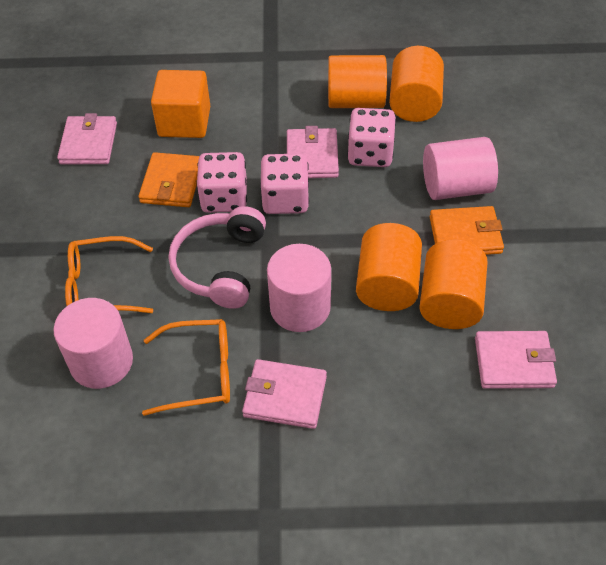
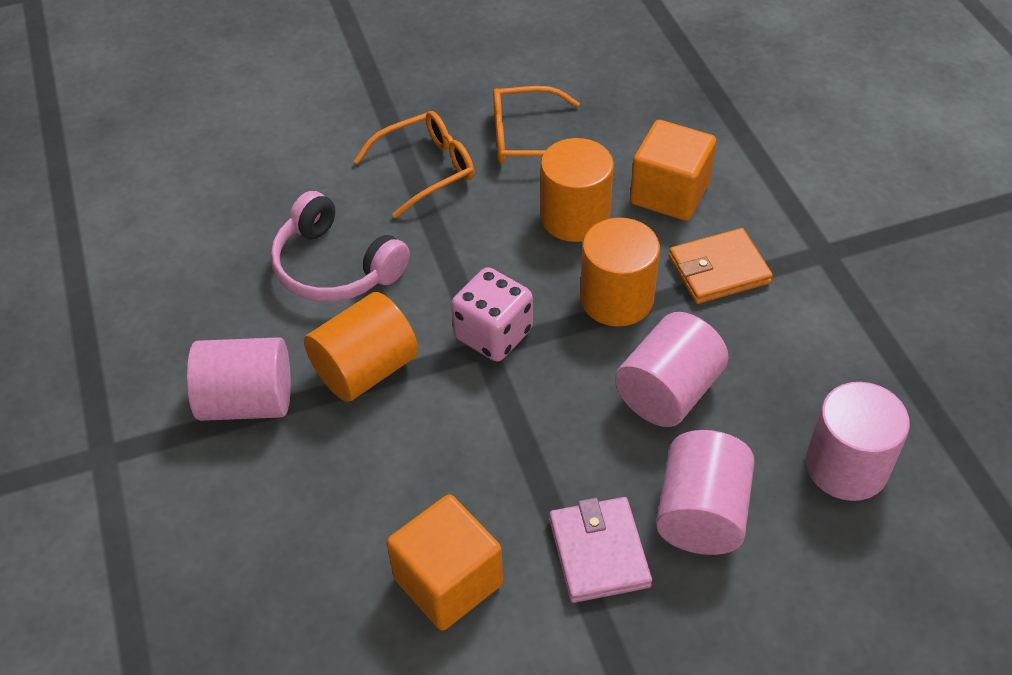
orange cube: 1 -> 2
orange cylinder: 4 -> 3
orange wallet: 2 -> 1
pink cylinder: 3 -> 4
pink dice: 3 -> 1
pink wallet: 4 -> 1

